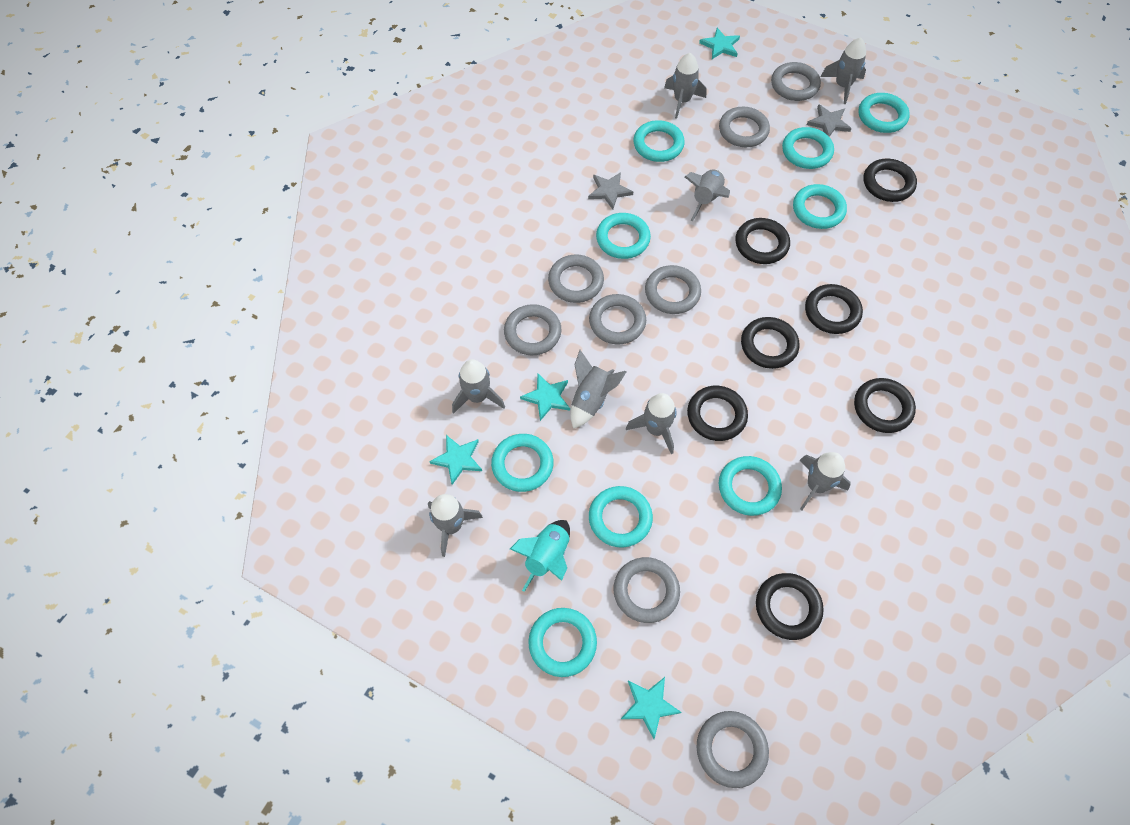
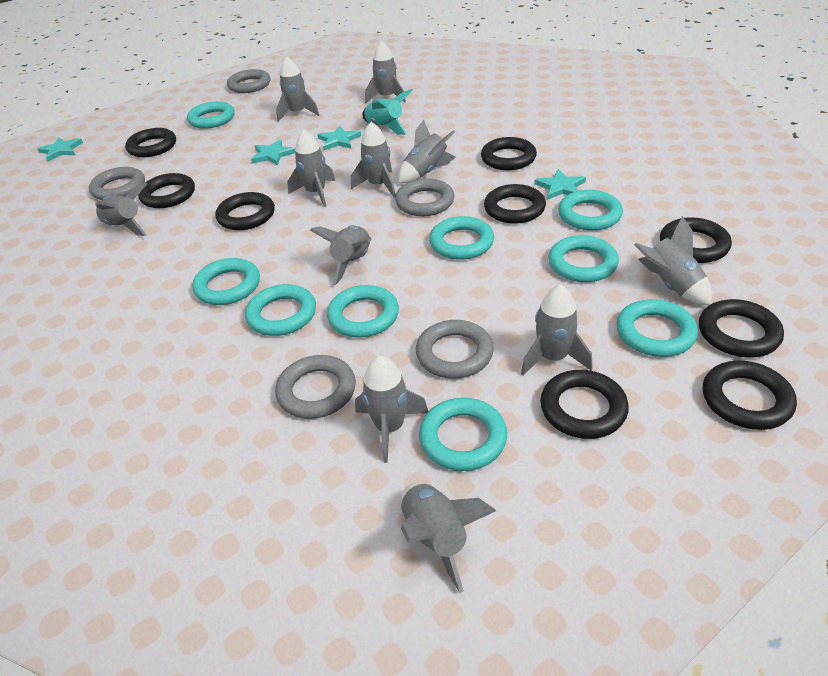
black ring: 7 -> 9
grey ring: 8 -> 5
grey rocket: 8 -> 11
grey star: 2 -> 0

